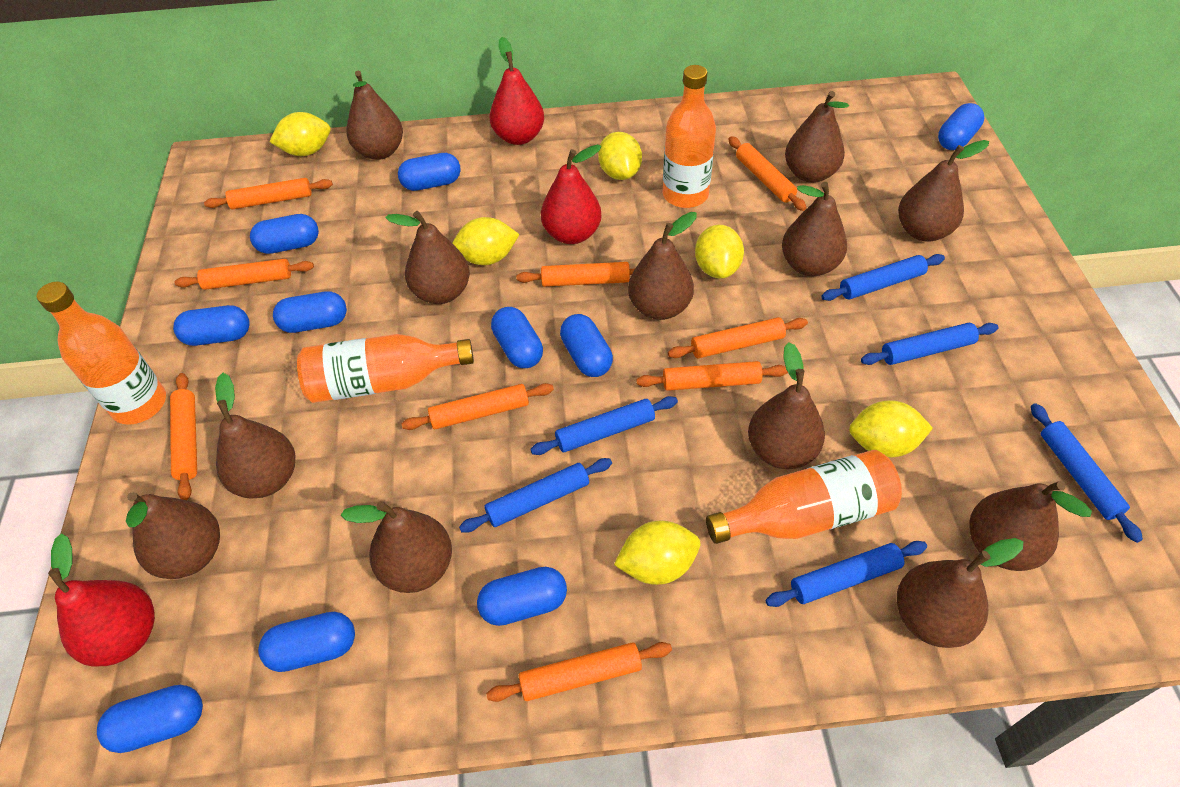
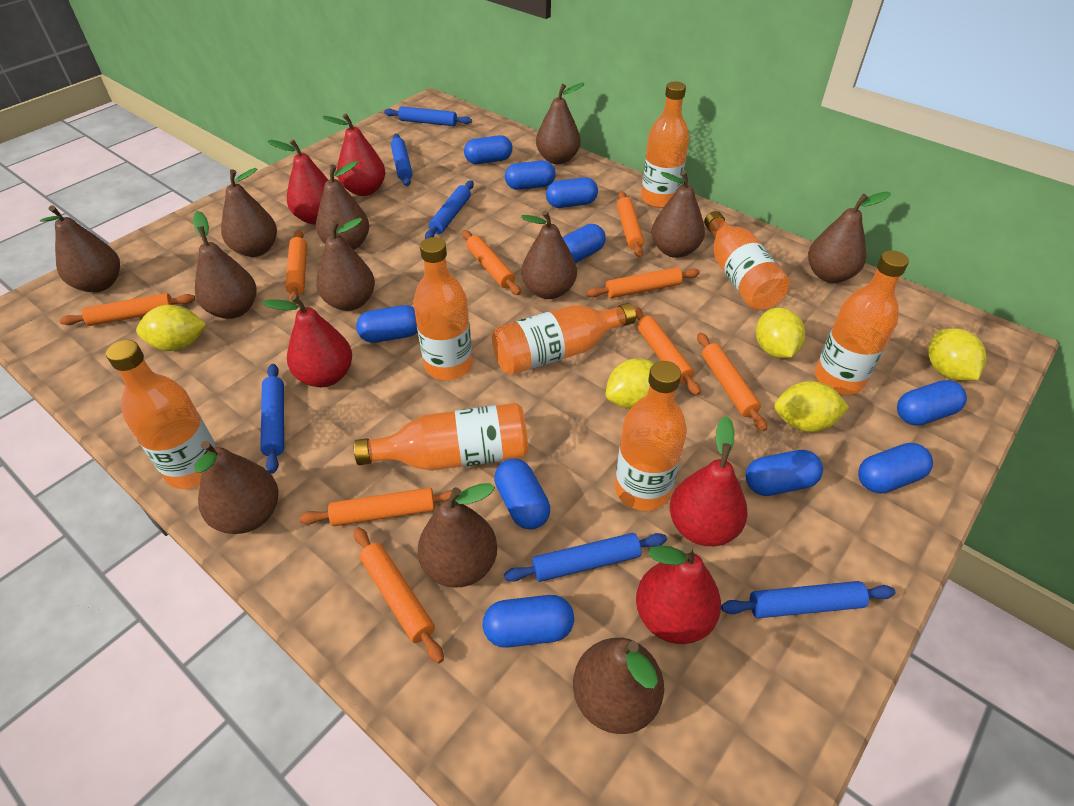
orange bottle: 4 -> 8
red pear: 3 -> 5
yellow lemon: 6 -> 5

